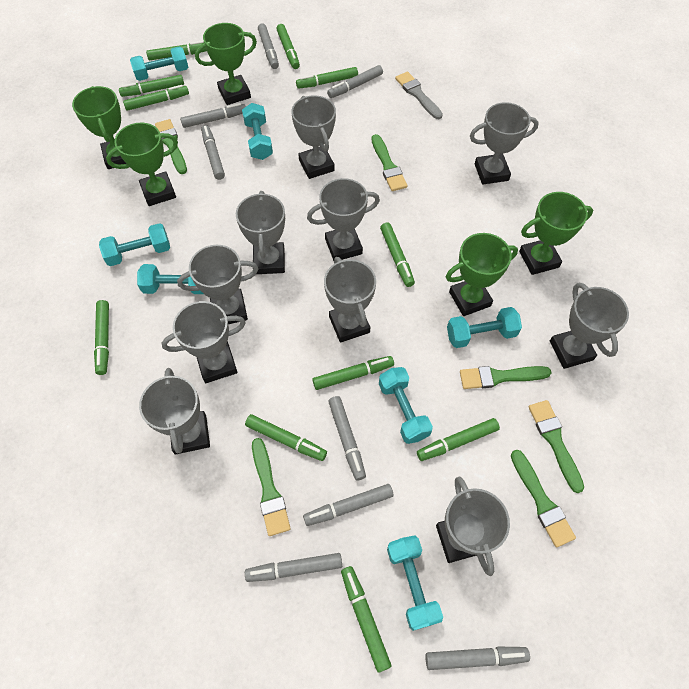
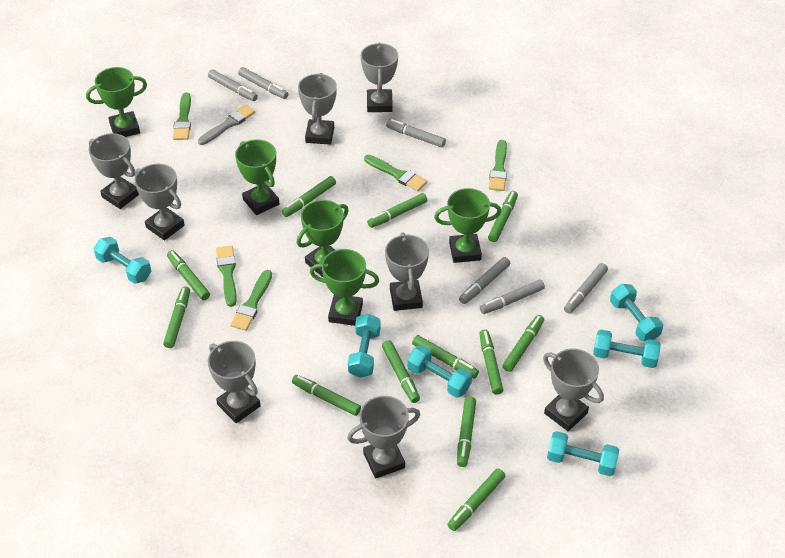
green brush: 6 -> 5
green marker: 11 -> 12
grey marker: 8 -> 6
grey trophy: 10 -> 8
turquoise dumbbell: 7 -> 6

